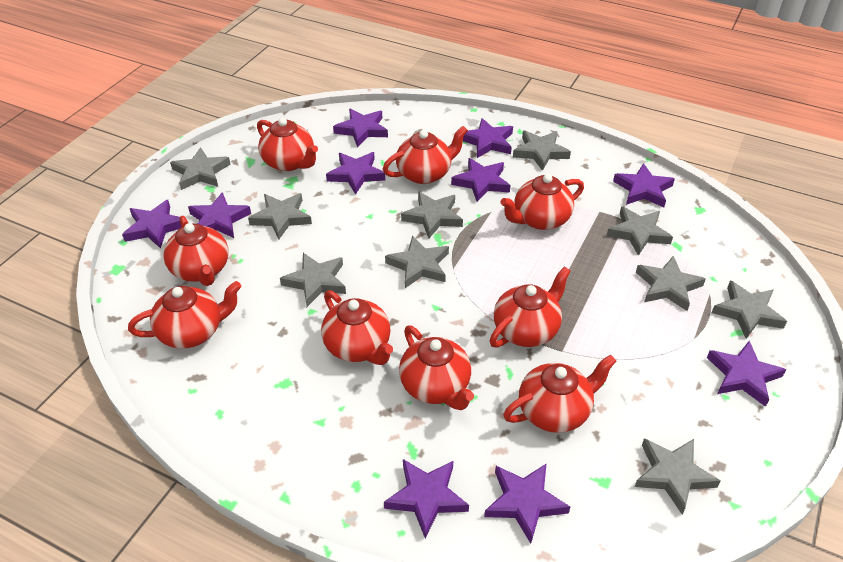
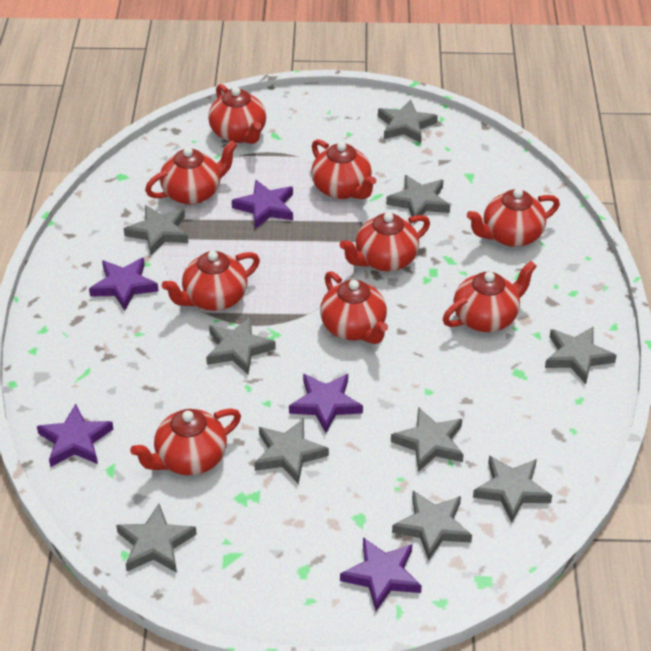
purple star: 10 -> 5

